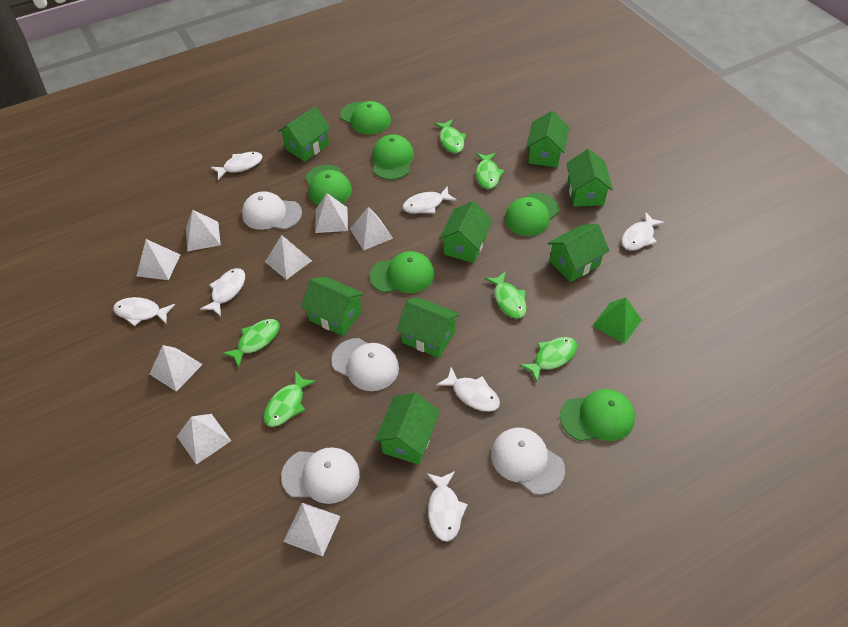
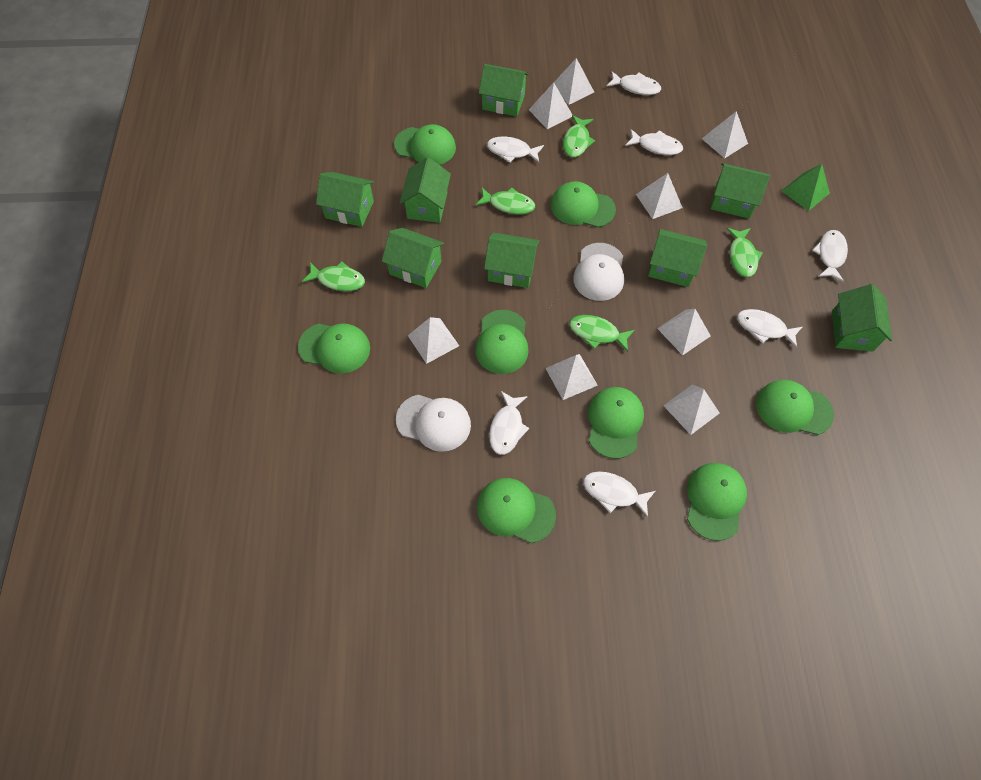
green cap: 6 -> 8
green fish: 6 -> 5
white cap: 4 -> 2

